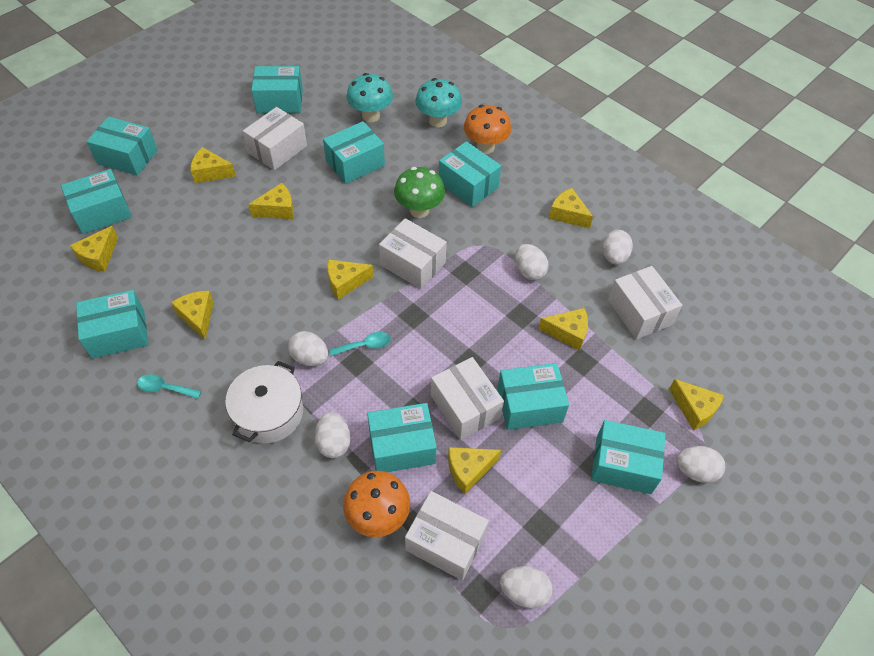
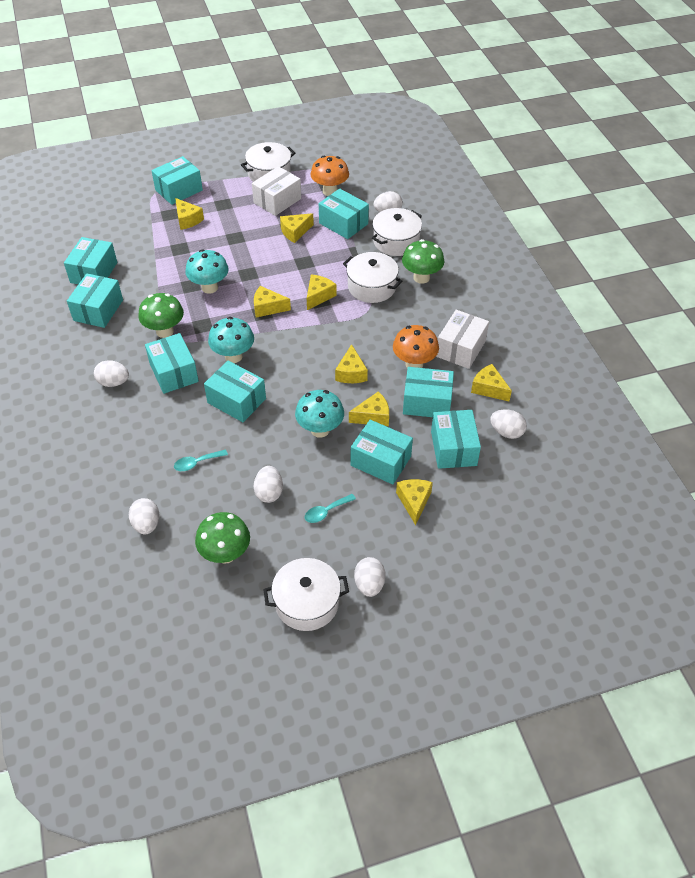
green mushroom: 1 -> 3
turquoise mushroom: 2 -> 3
white box: 5 -> 2
white pot: 1 -> 4
yellow cheese: 9 -> 8

